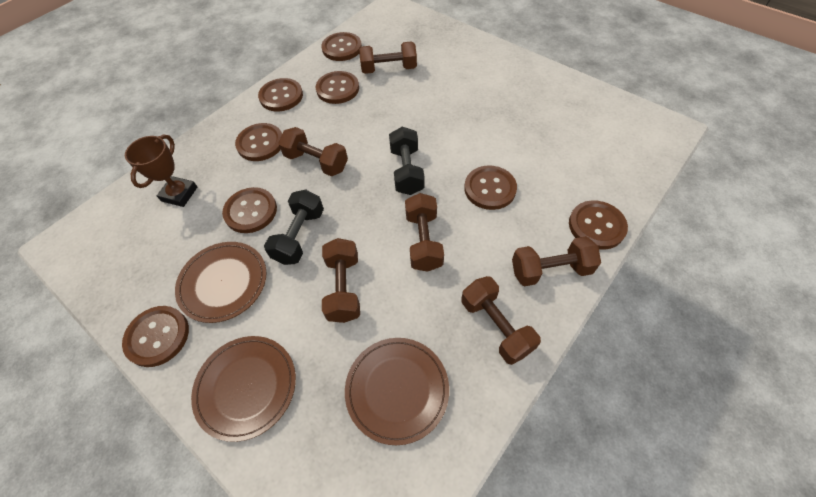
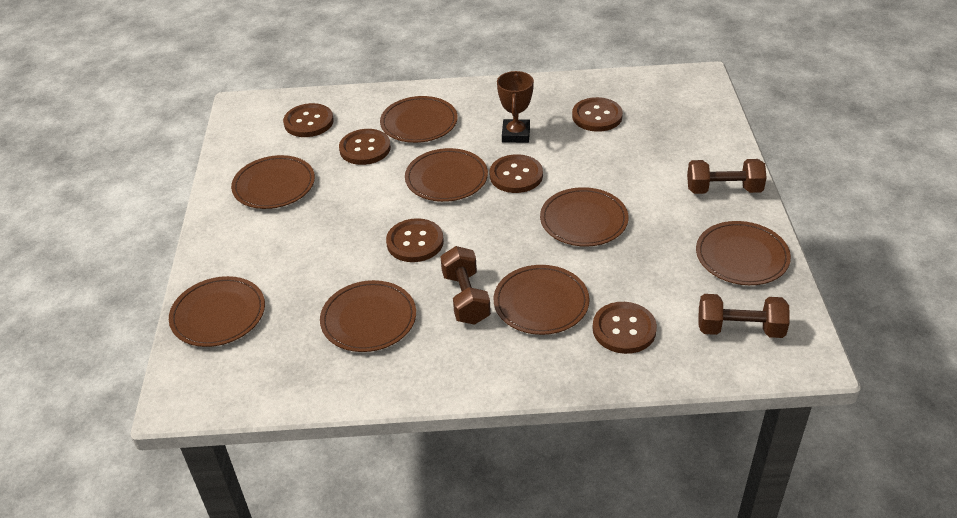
black dumbbell: 2 -> 0
brown button: 8 -> 6
brown dumbbell: 6 -> 3
brown plate: 3 -> 8

